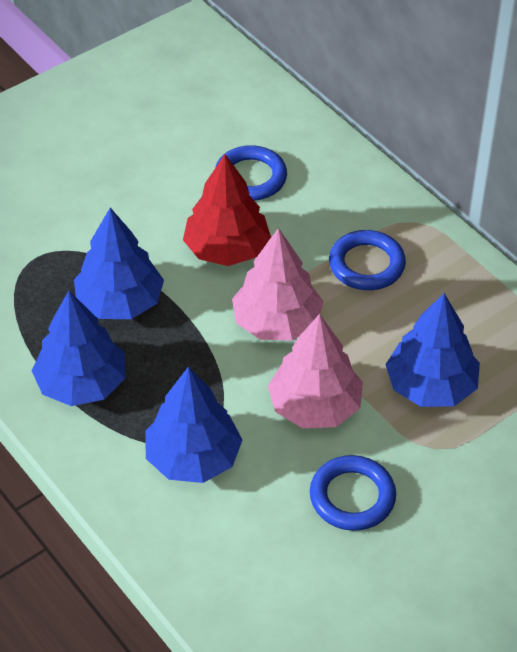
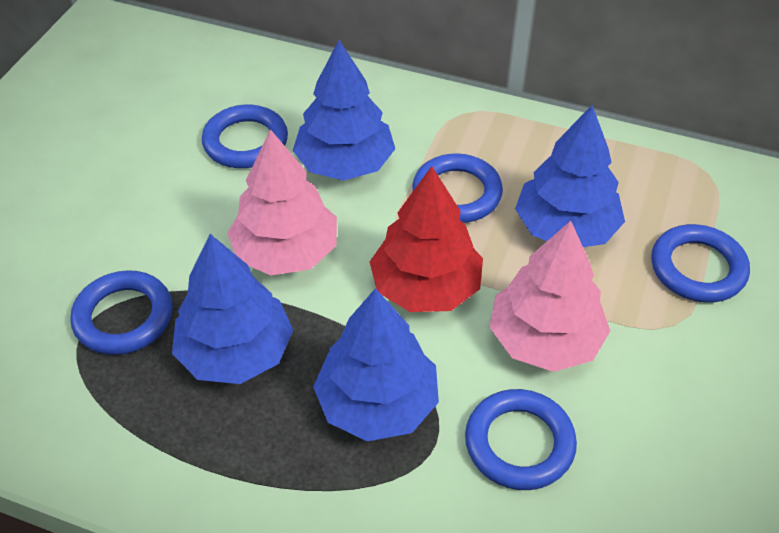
blue ring: 3 -> 5

